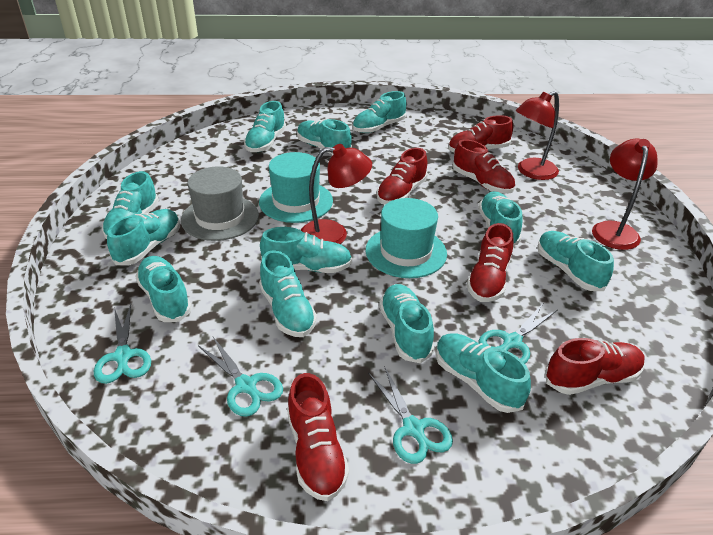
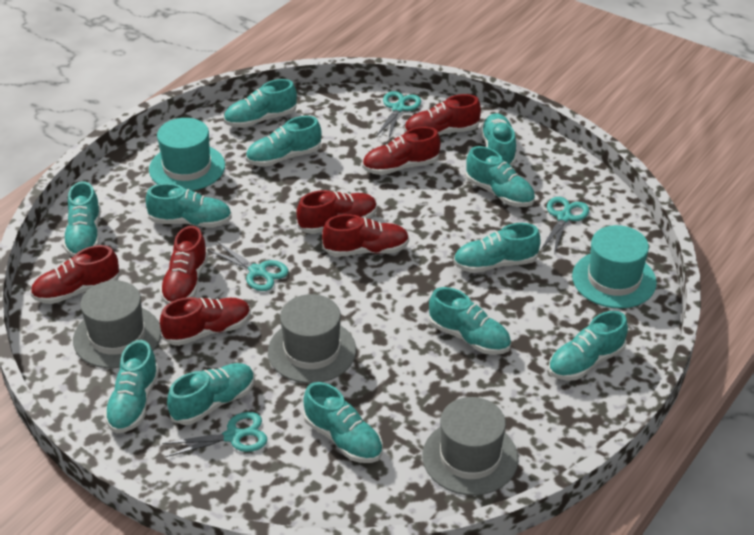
grey hat: 1 -> 3
red lamp: 3 -> 0
red shoe: 6 -> 7

